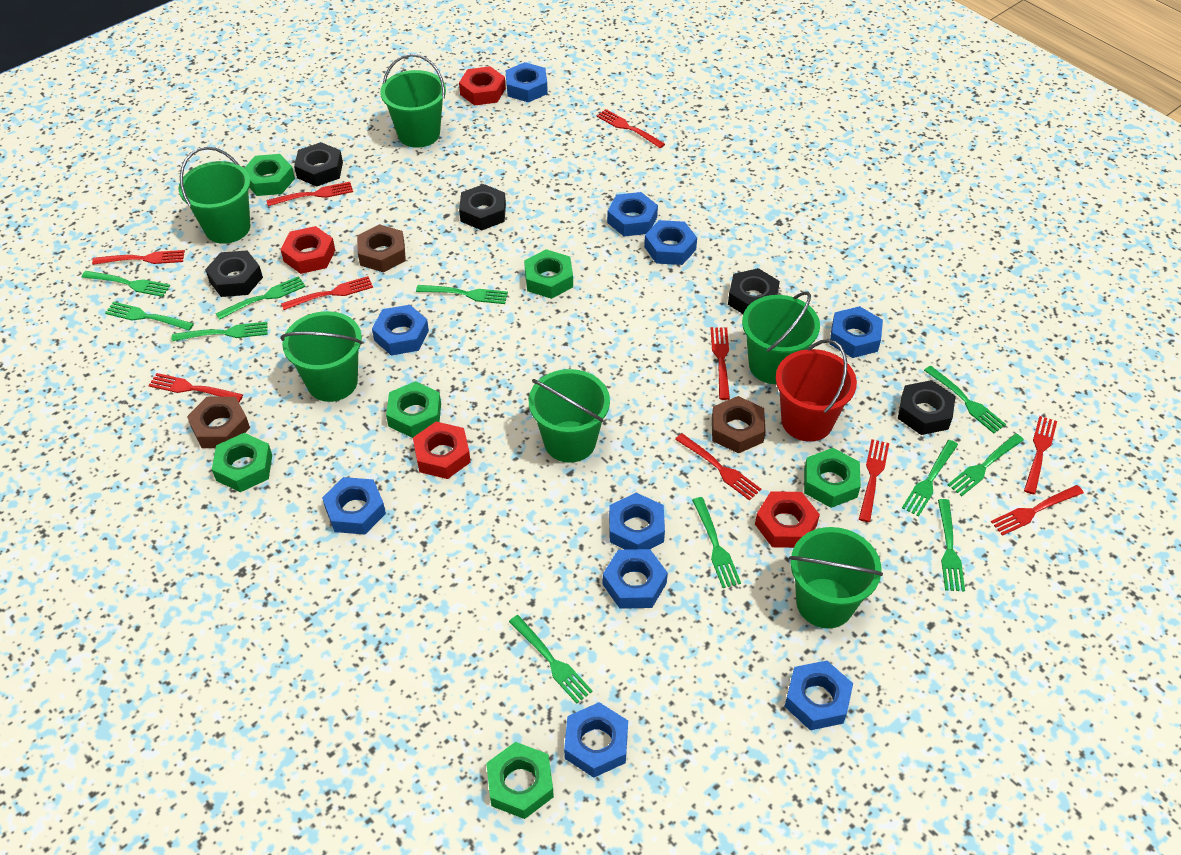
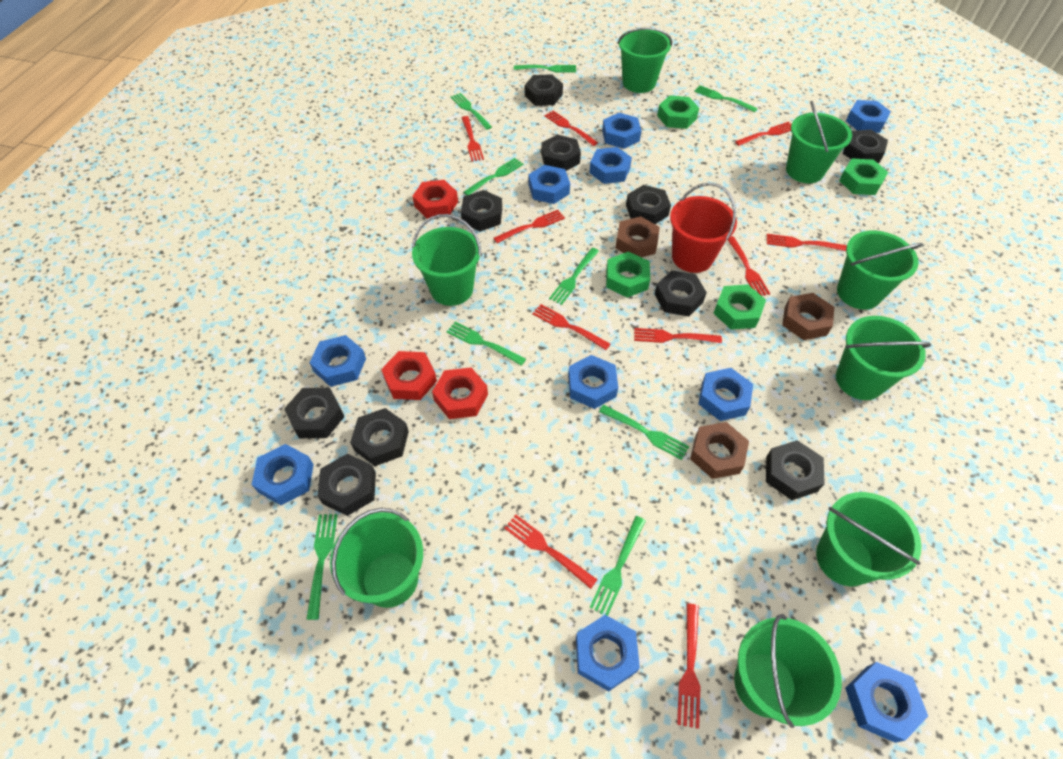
black nut: 5 -> 10
green bucket: 6 -> 8
green fork: 11 -> 9
green nut: 6 -> 4
red nut: 4 -> 3

